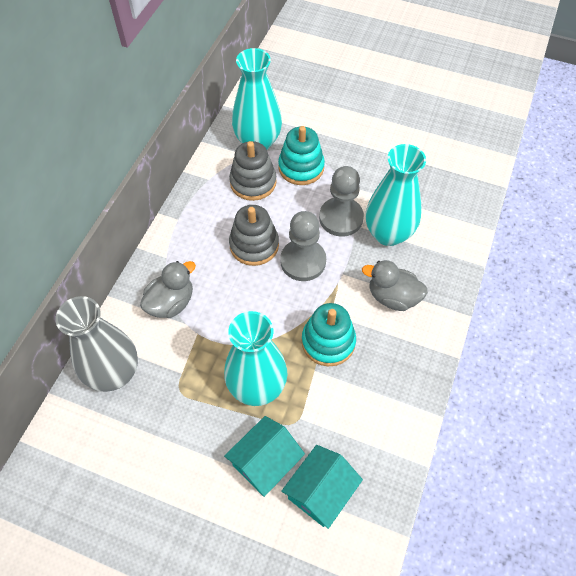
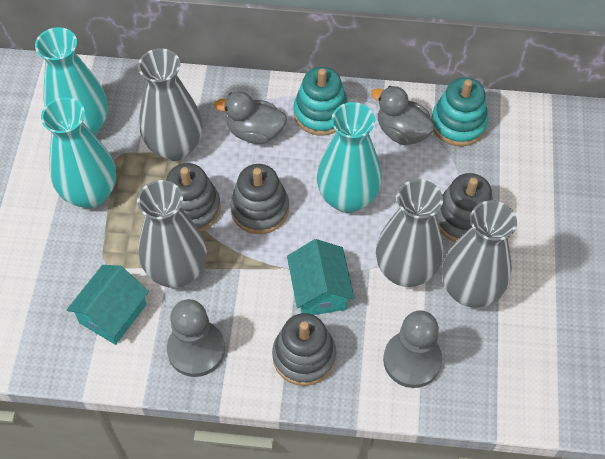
grey stacking toy: 2 -> 4
grey vase: 1 -> 4

